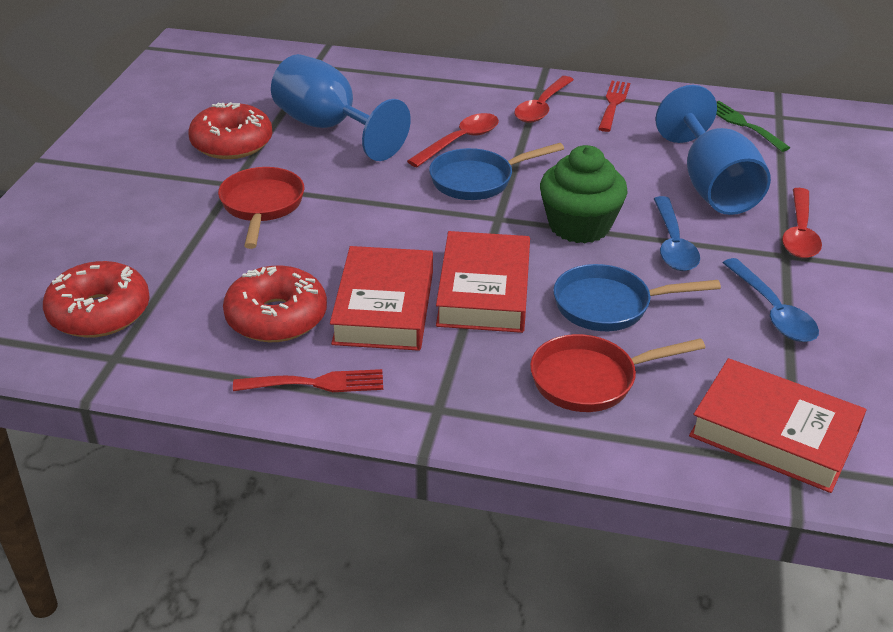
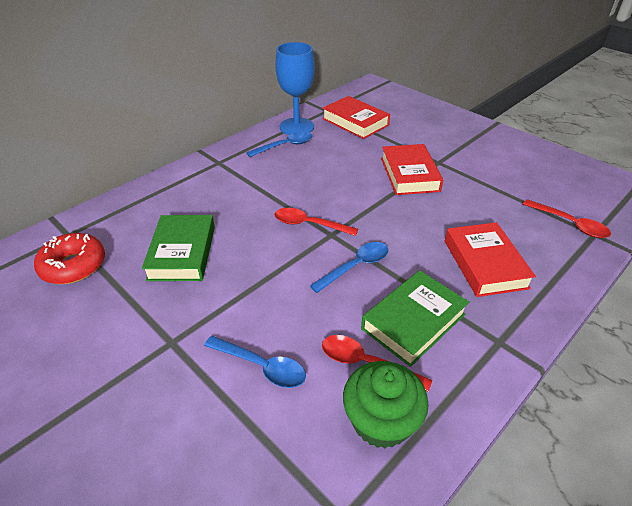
blue goblet: 2 -> 1
blue pan: 2 -> 0
blue spoon: 2 -> 3
green book: 0 -> 2
green fork: 1 -> 0
red donut: 3 -> 1
red fork: 2 -> 0
red pan: 2 -> 0

